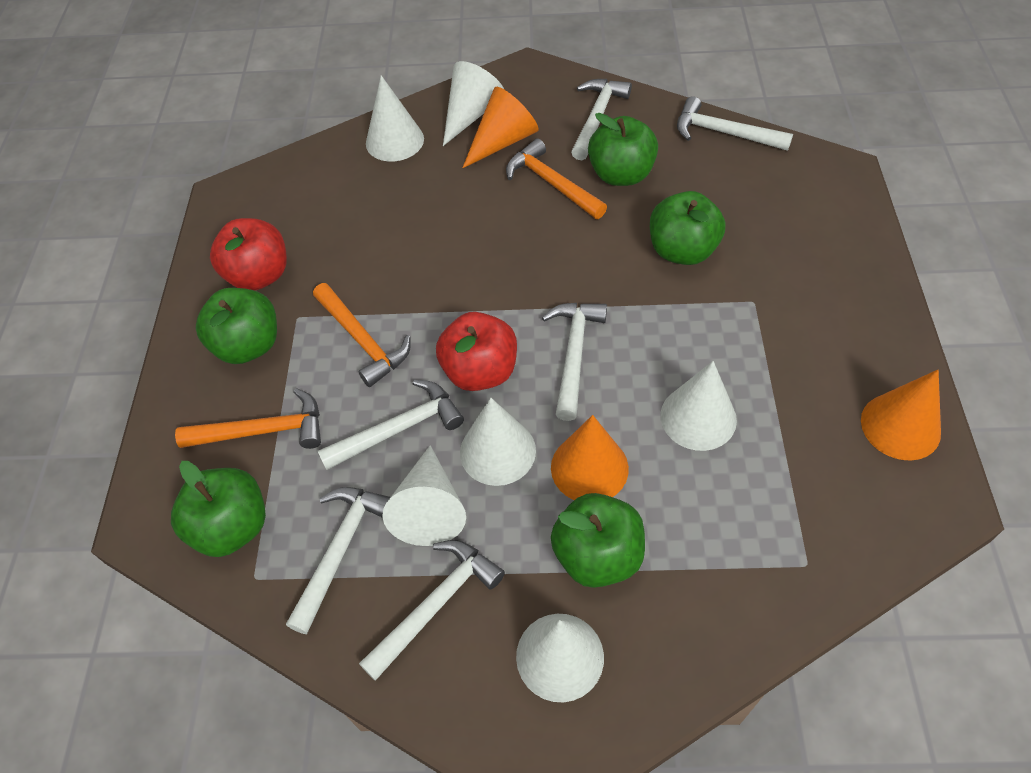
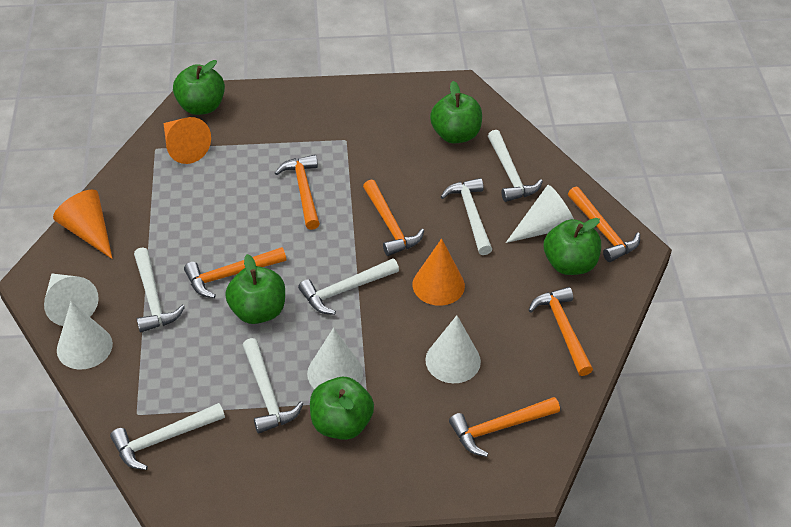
orange hammer: 3 -> 6
red apple: 2 -> 0
white cone: 6 -> 5

